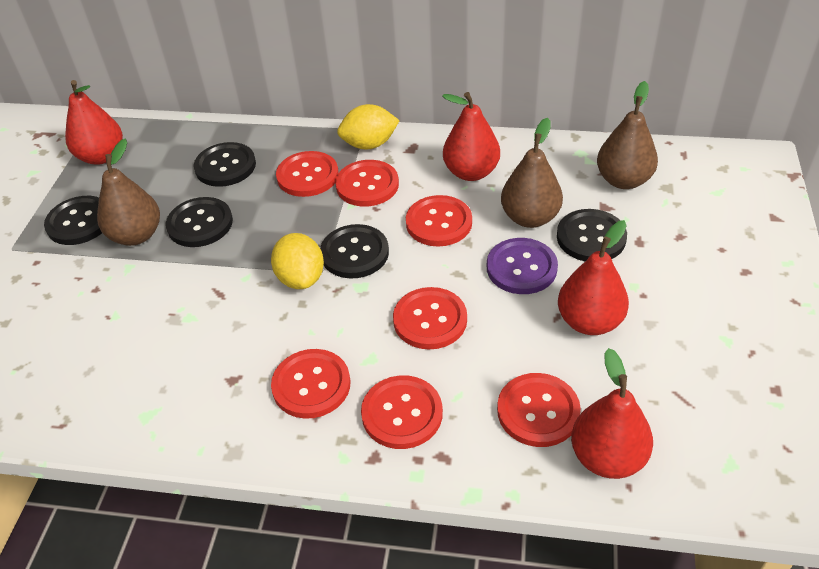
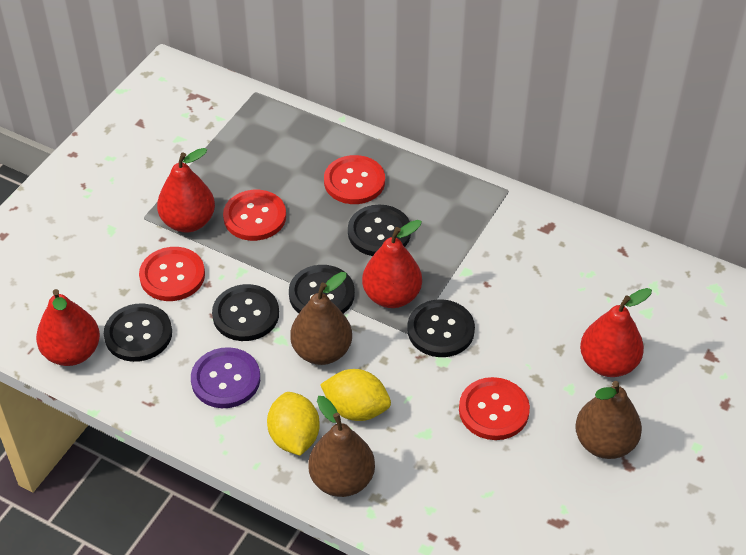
red button: 7 -> 4

